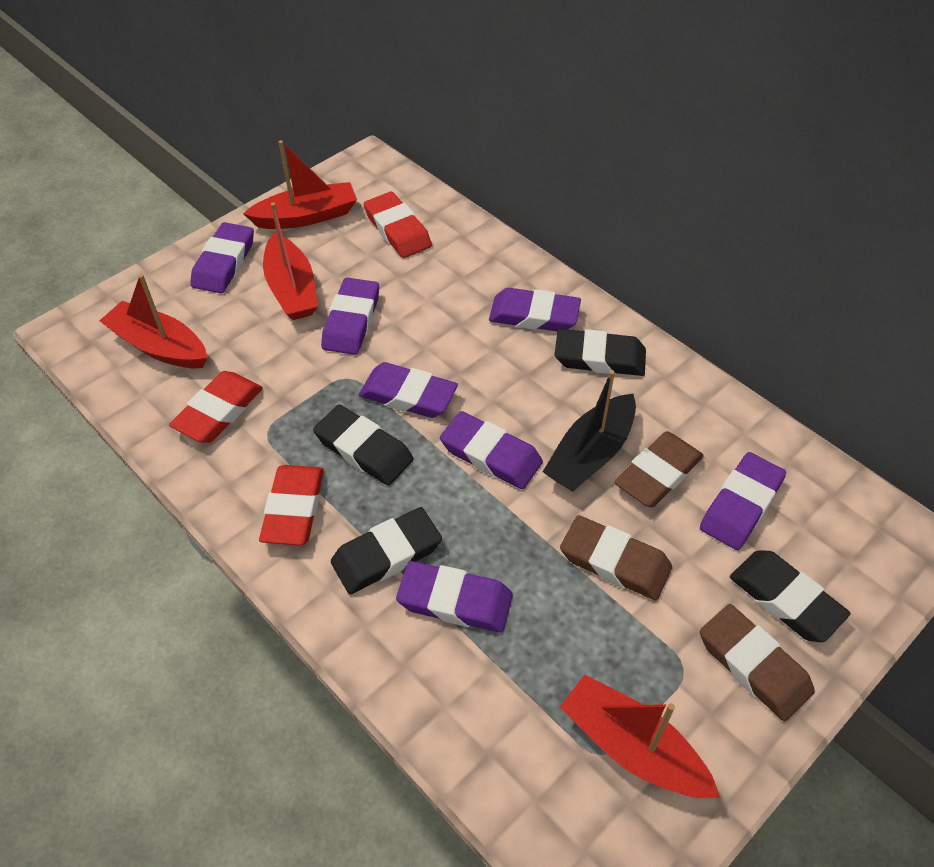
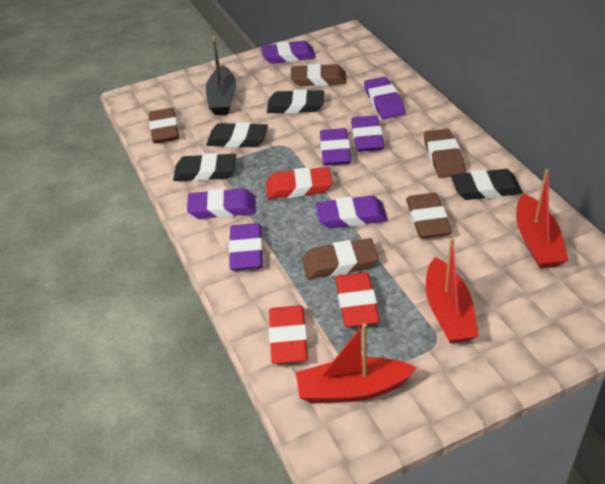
brown eraser: 3 -> 5
red boat: 4 -> 3

